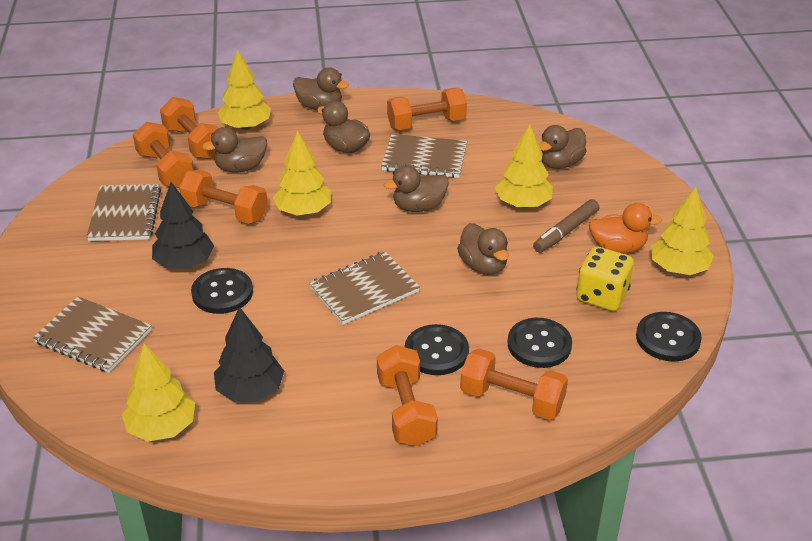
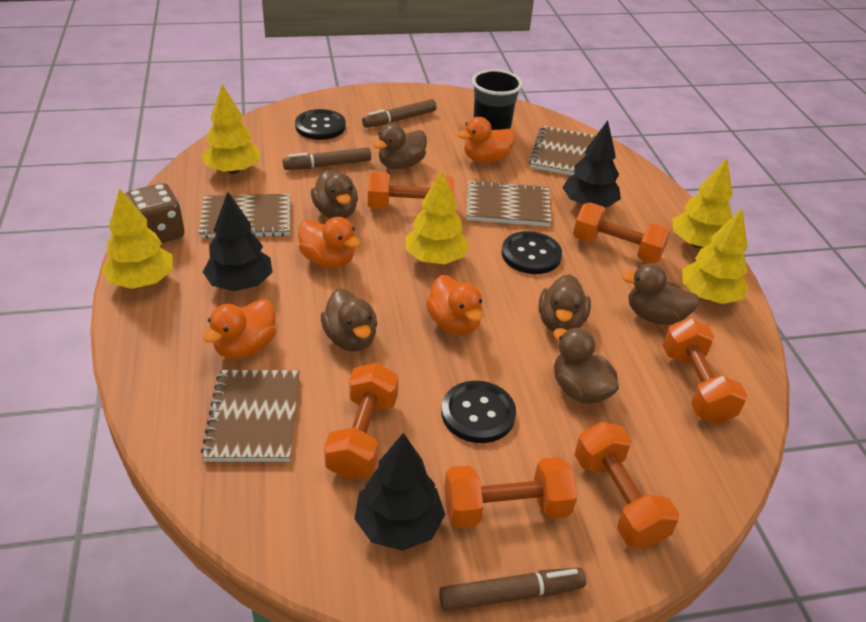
black button: 4 -> 3
black cup: 0 -> 1
black tree: 2 -> 3
brown dice: 0 -> 1
brown marker: 1 -> 3
orange duck: 1 -> 4
yellow dice: 1 -> 0

